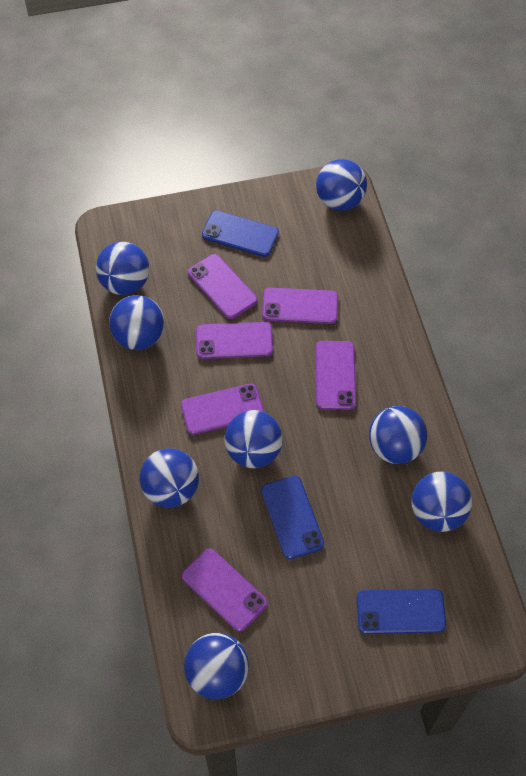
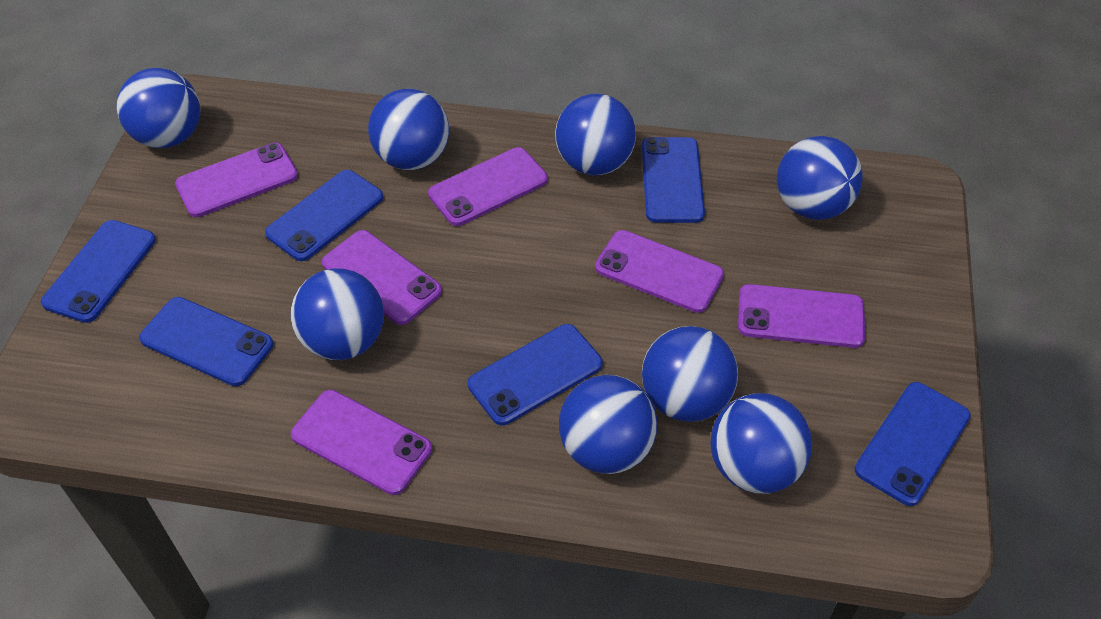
blue phone: 3 -> 6

